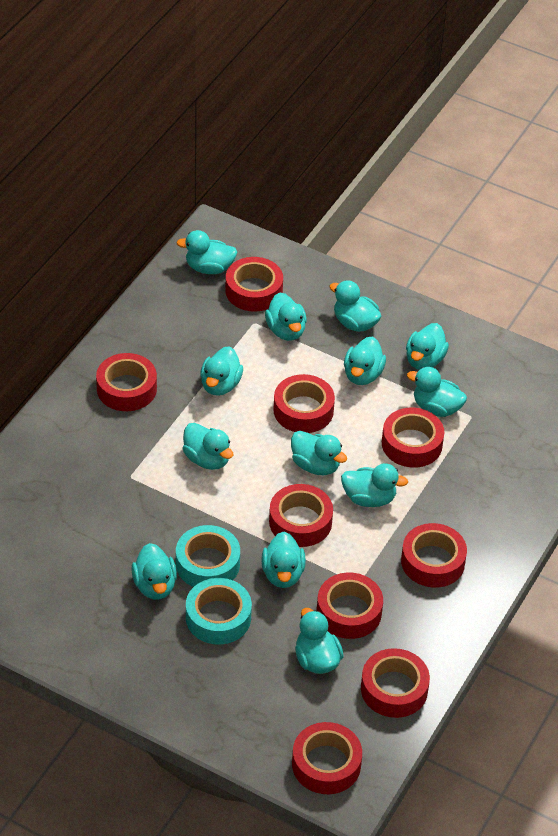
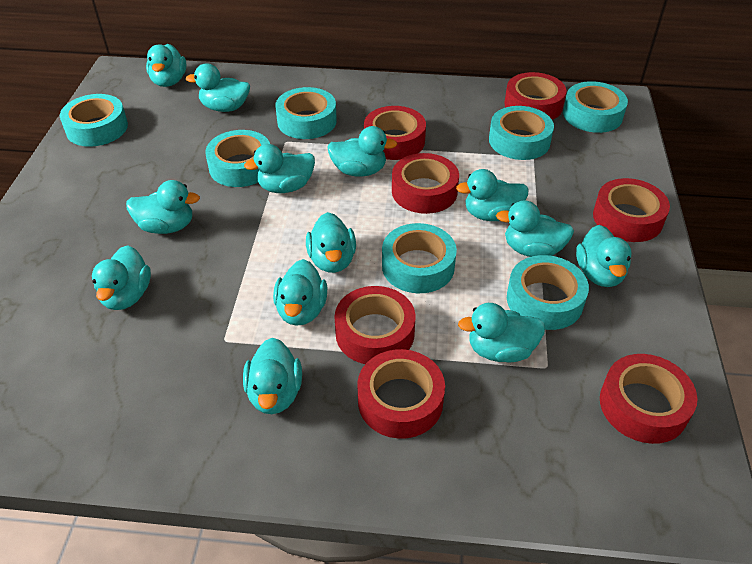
red tape: 9 -> 7
turquoise tape: 2 -> 7

